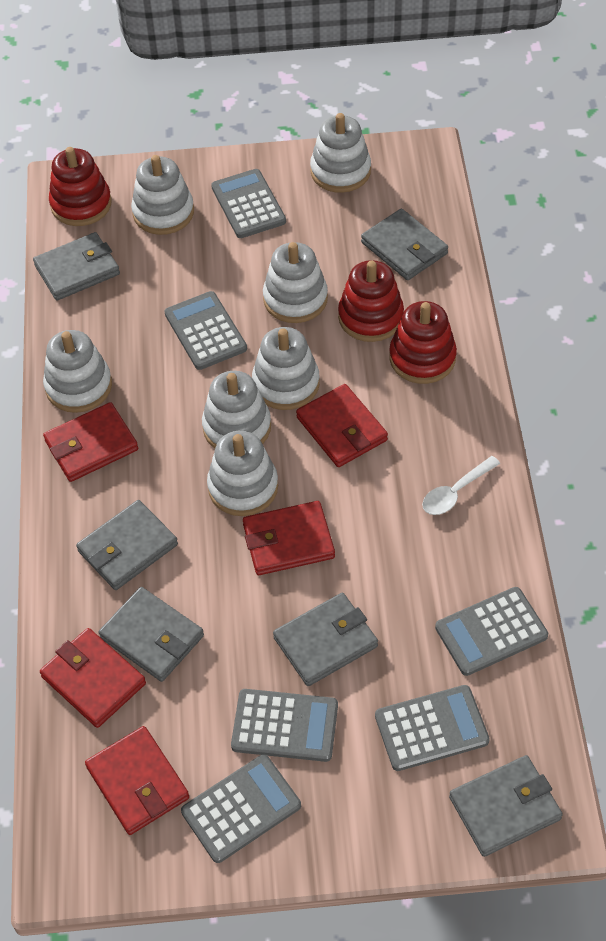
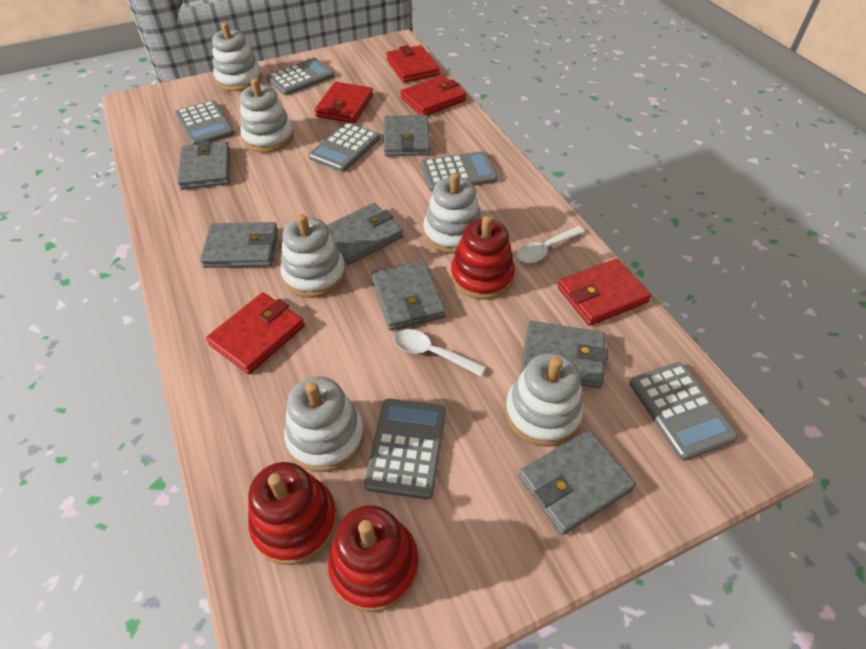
grey wallet: 6 -> 7
white spoon: 1 -> 2
white stacking toy: 7 -> 6

